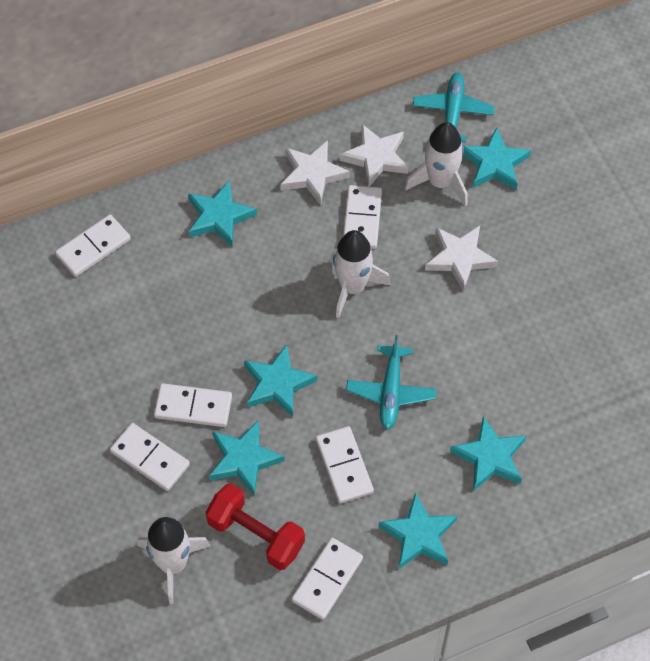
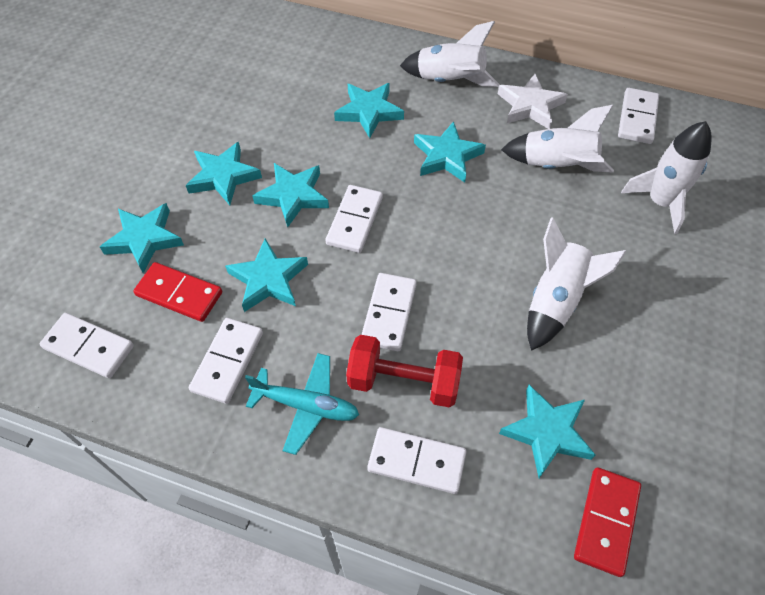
red domino: 0 -> 2
turquoise plane: 2 -> 1
turquoise star: 6 -> 7
white rocket: 3 -> 4
white star: 3 -> 1

